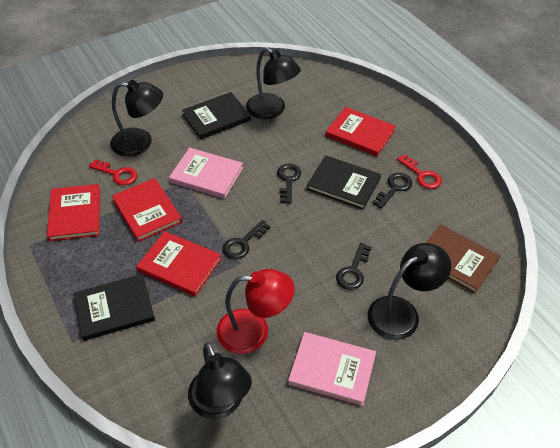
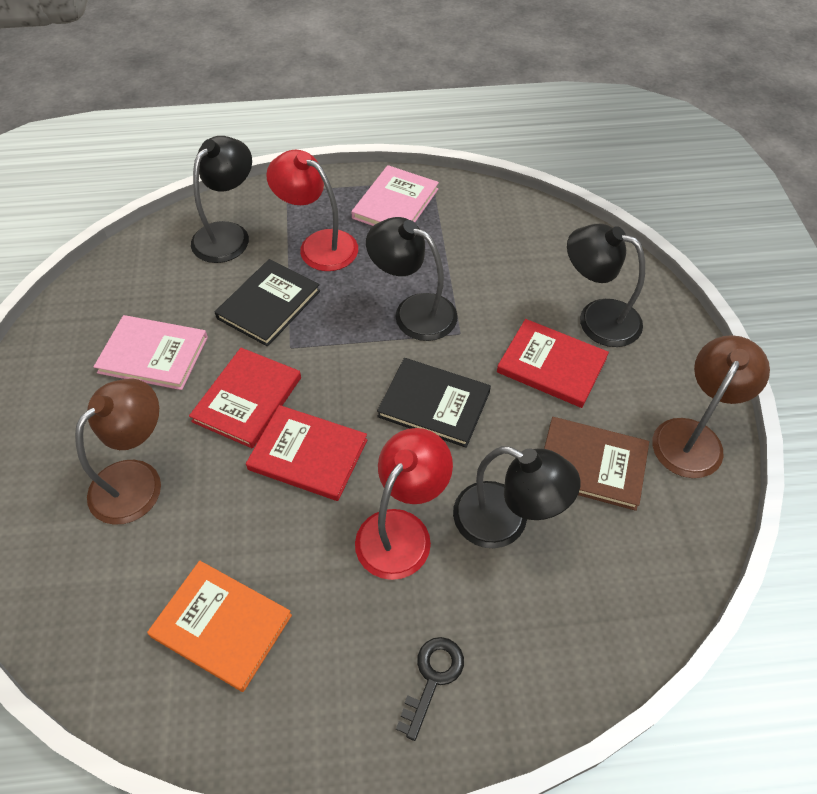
black book: 3 -> 2
black key: 4 -> 1
brown lamp: 0 -> 2
orange book: 0 -> 1
red book: 4 -> 3
red key: 2 -> 0
red lamp: 1 -> 2

